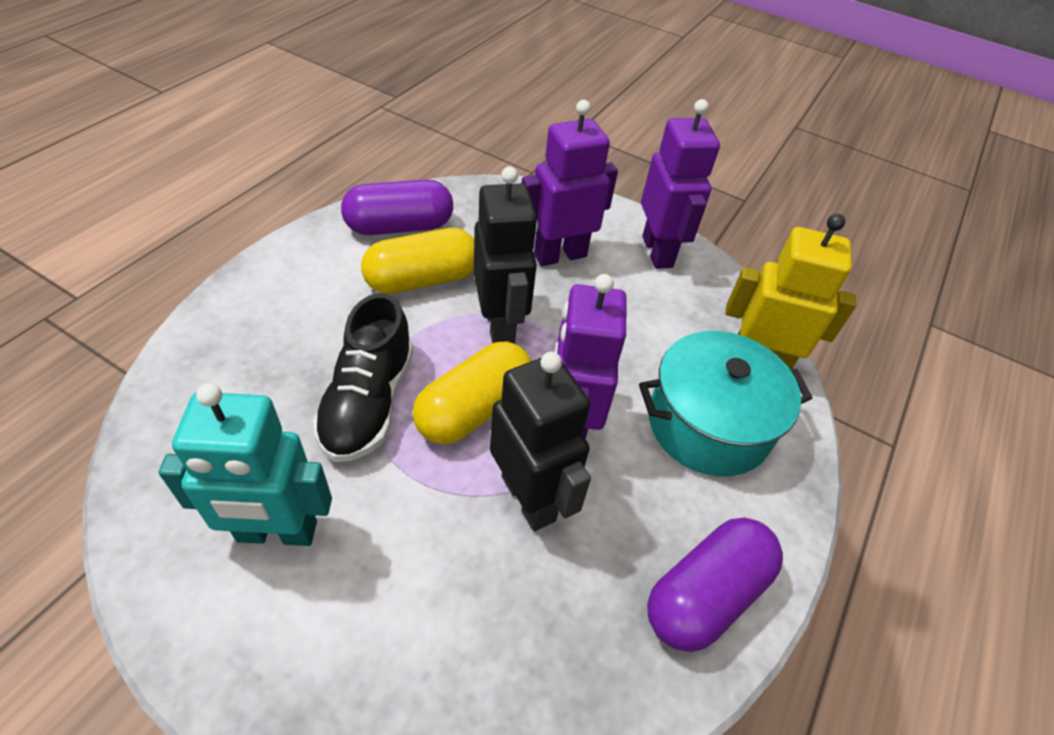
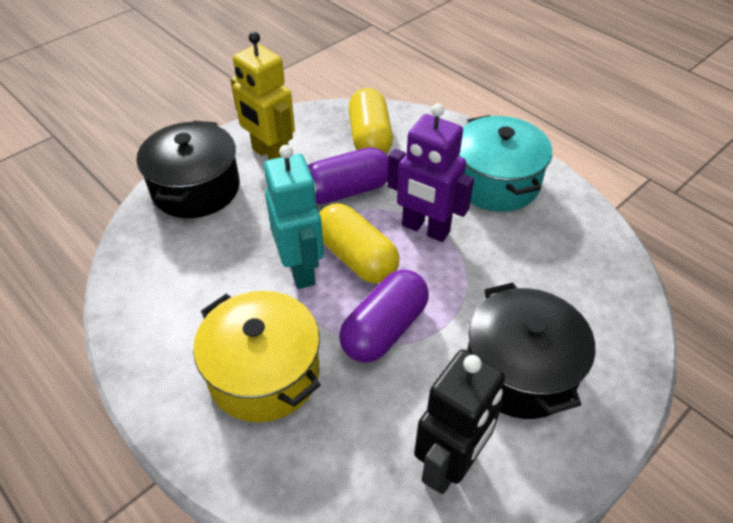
black pot: 0 -> 2
black robot: 2 -> 1
black shoe: 1 -> 0
purple robot: 3 -> 1
yellow pot: 0 -> 1

